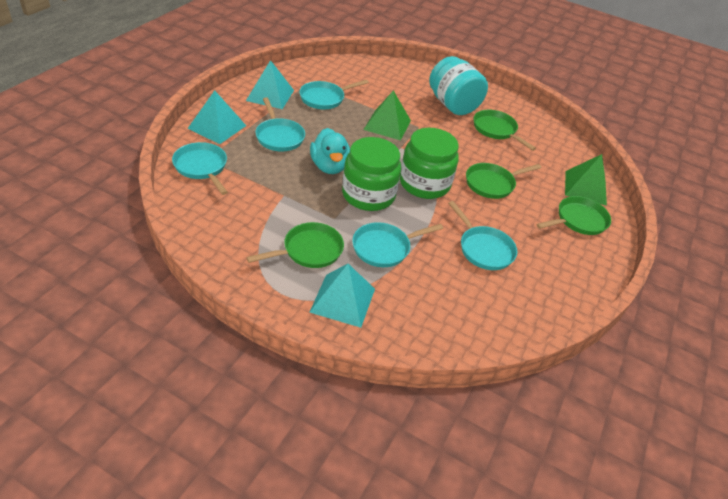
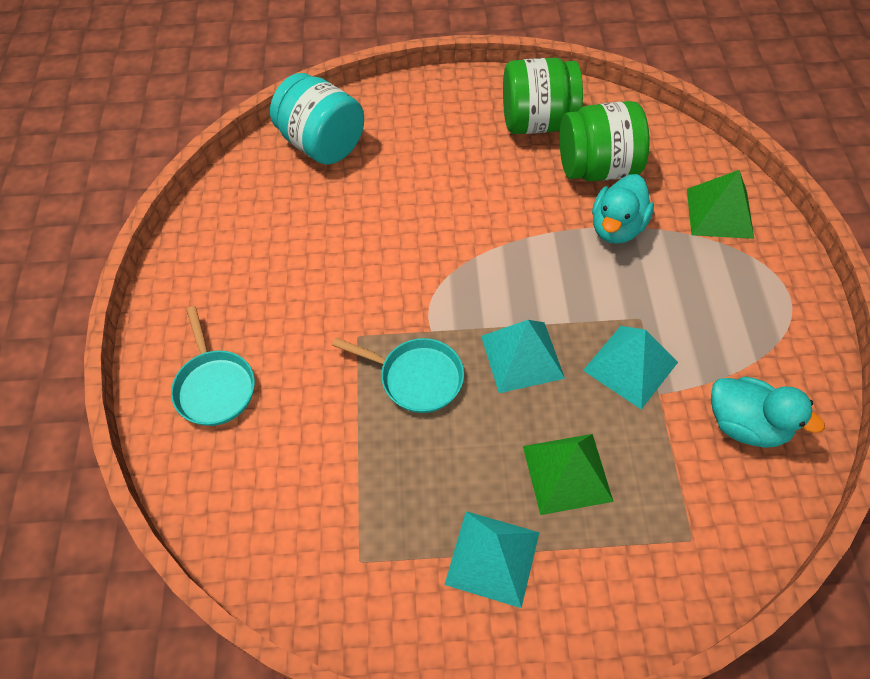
green pan: 4 -> 0
turquoise duck: 1 -> 2
turquoise pan: 5 -> 2

